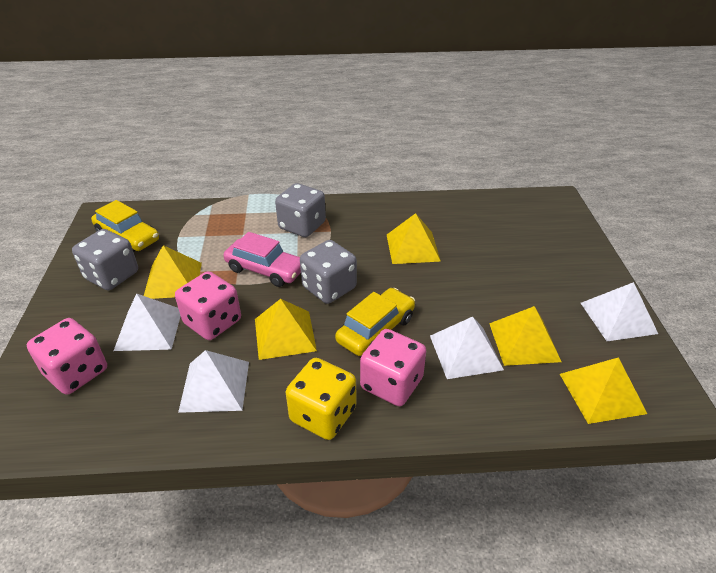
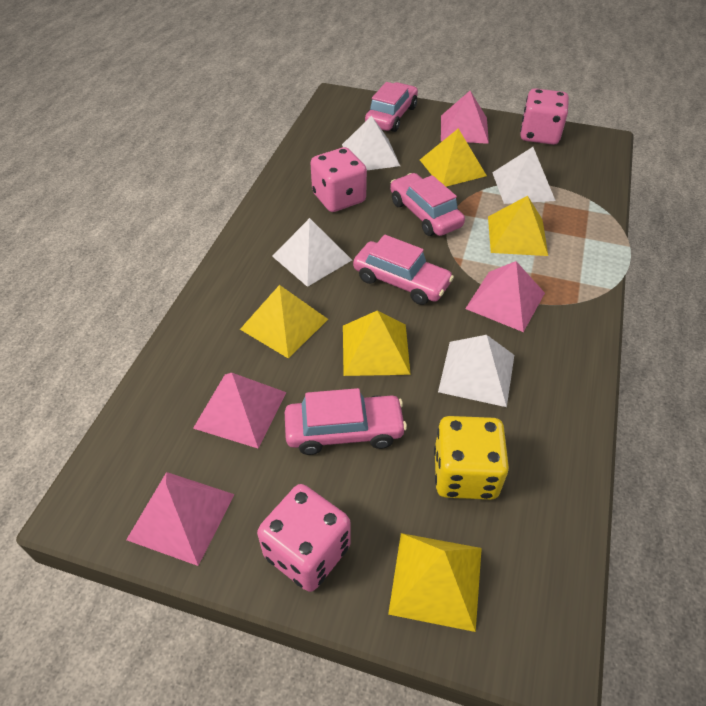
grey dice: 3 -> 0
pink car: 1 -> 4
pink pyramid: 0 -> 4
yellow car: 2 -> 0

